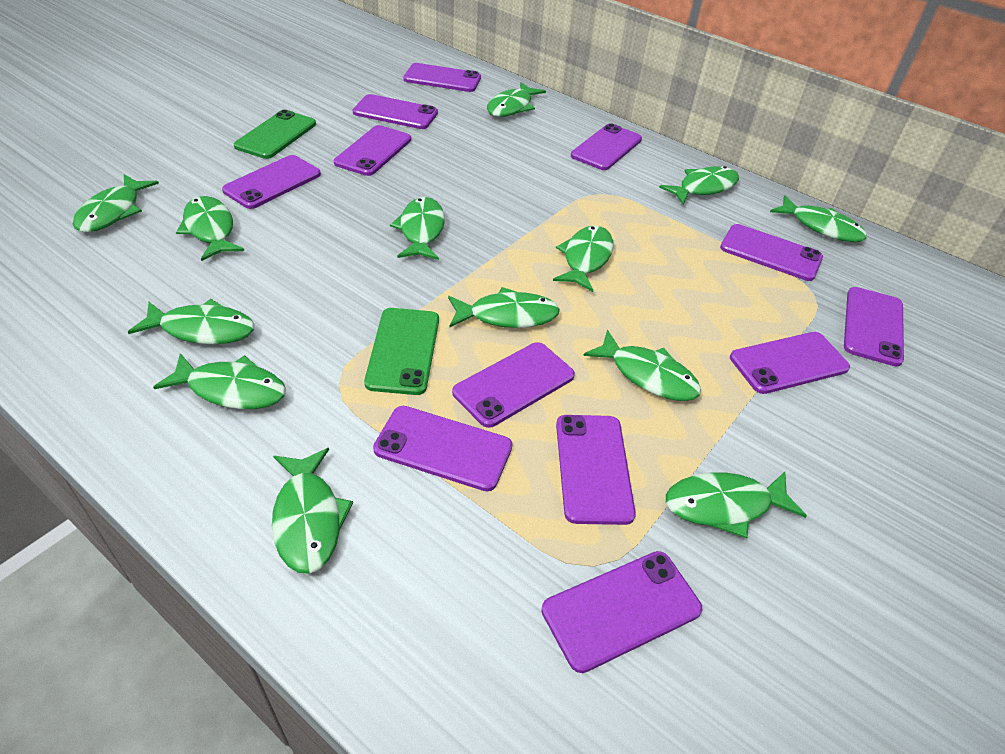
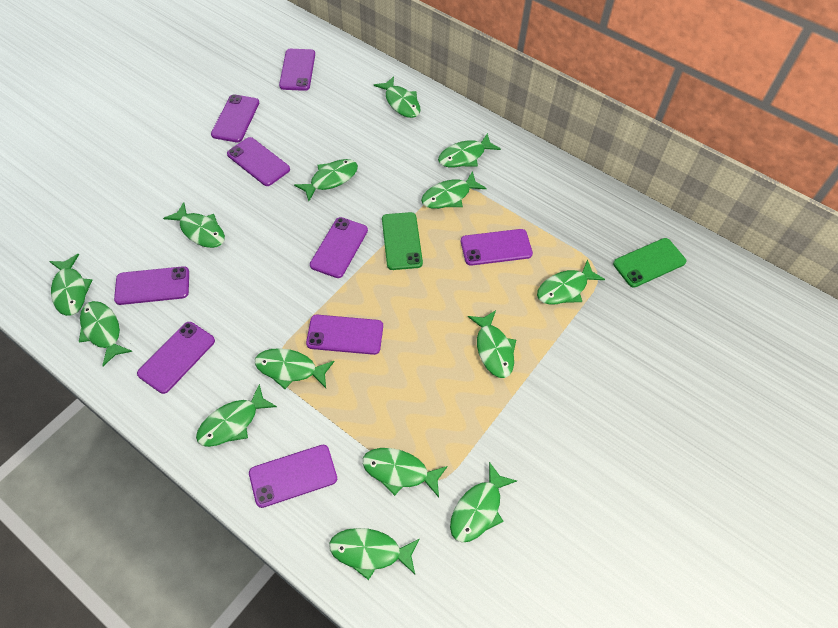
green fish: 13 -> 14
purple phone: 12 -> 9

